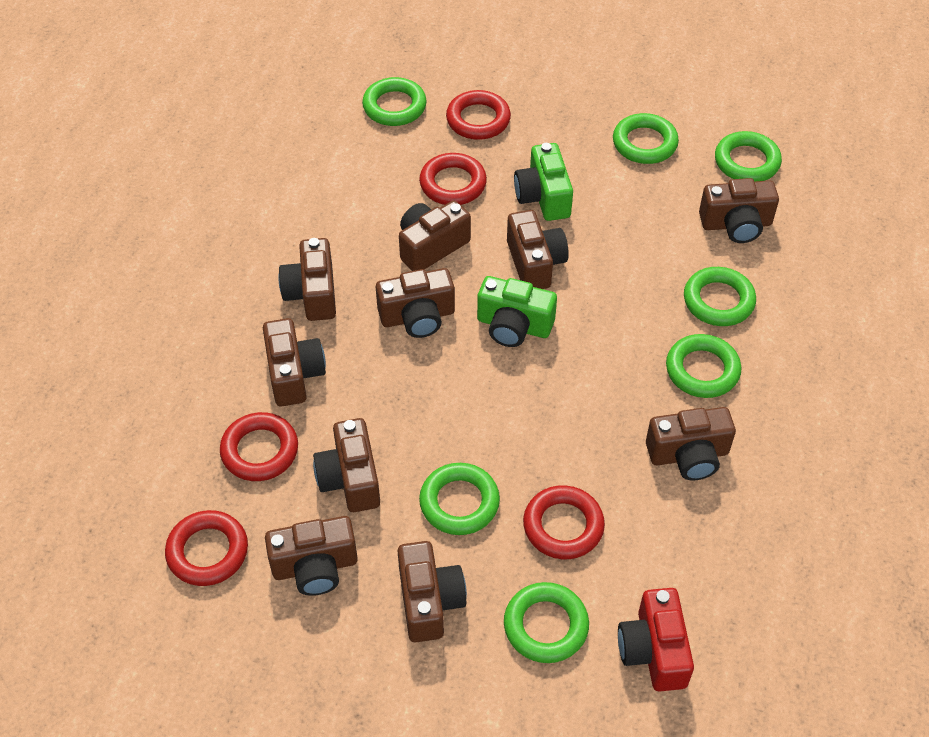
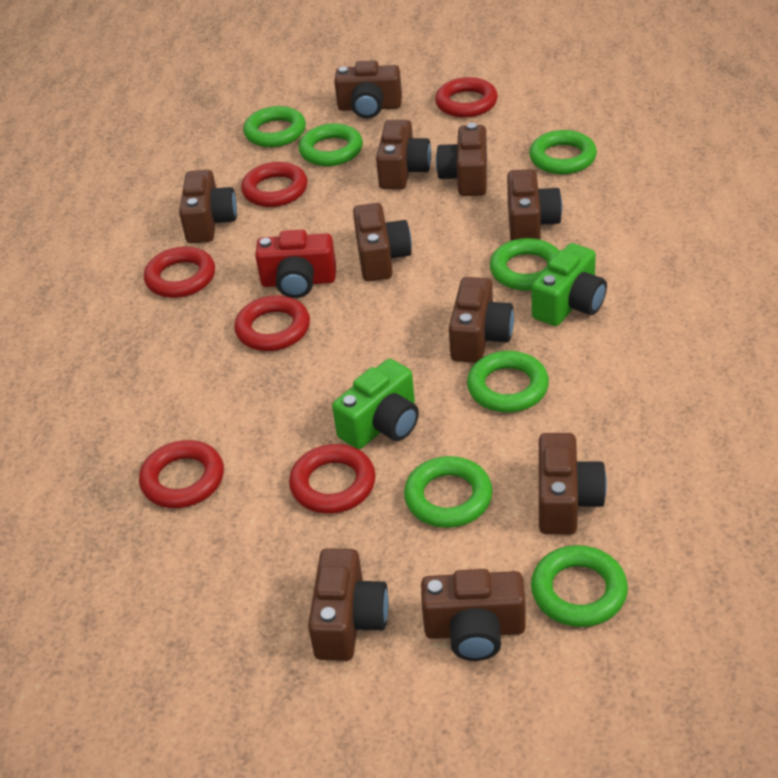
red ring: 5 -> 6

